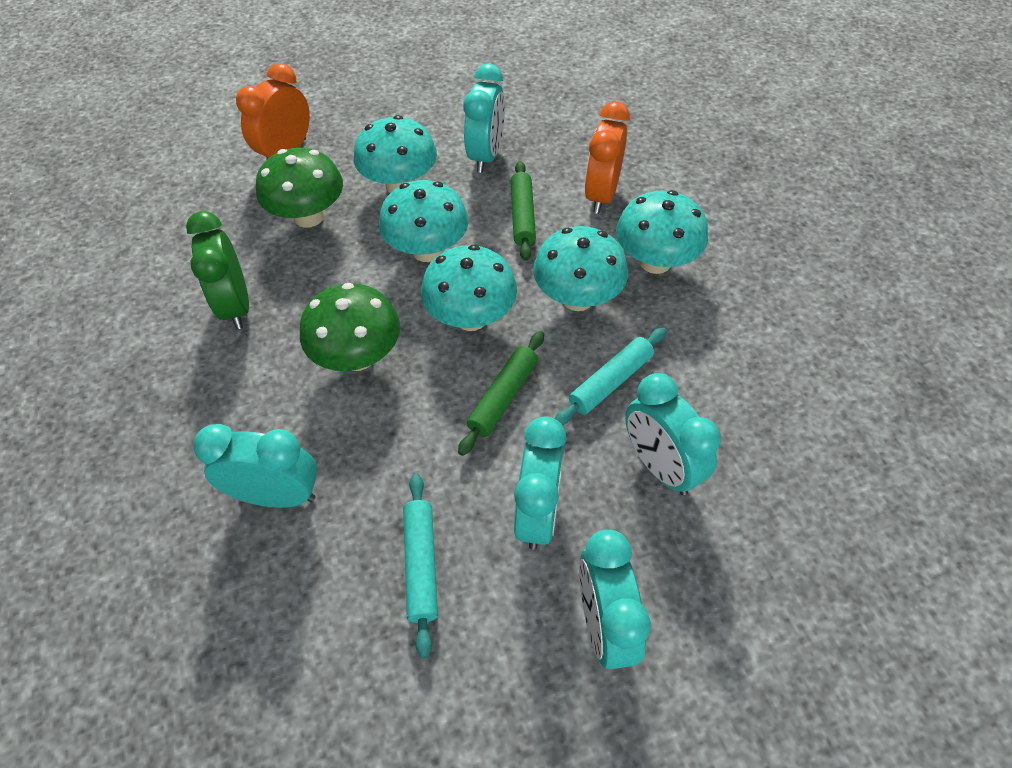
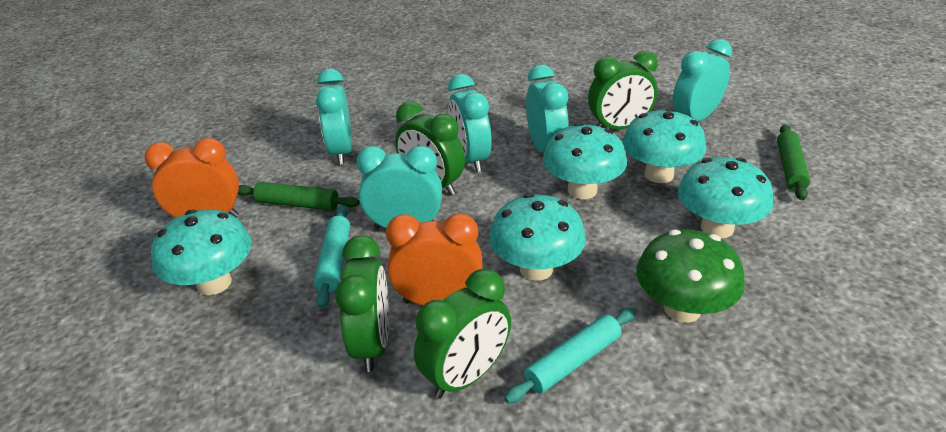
green clock: 1 -> 4
green mushroom: 2 -> 1

